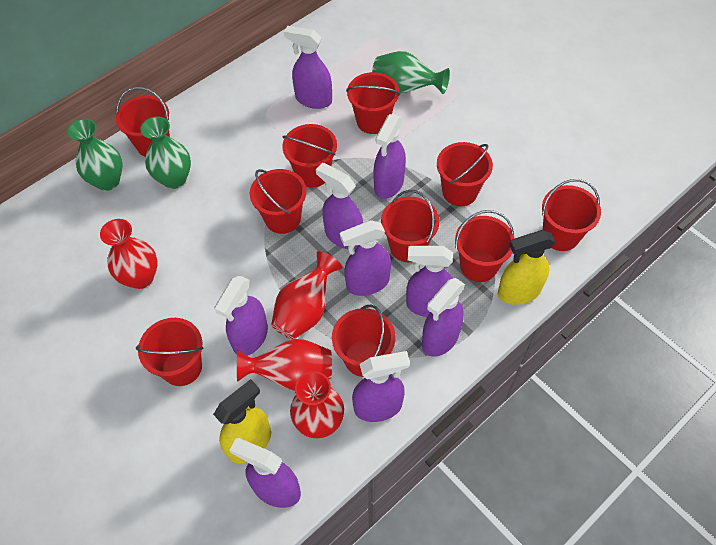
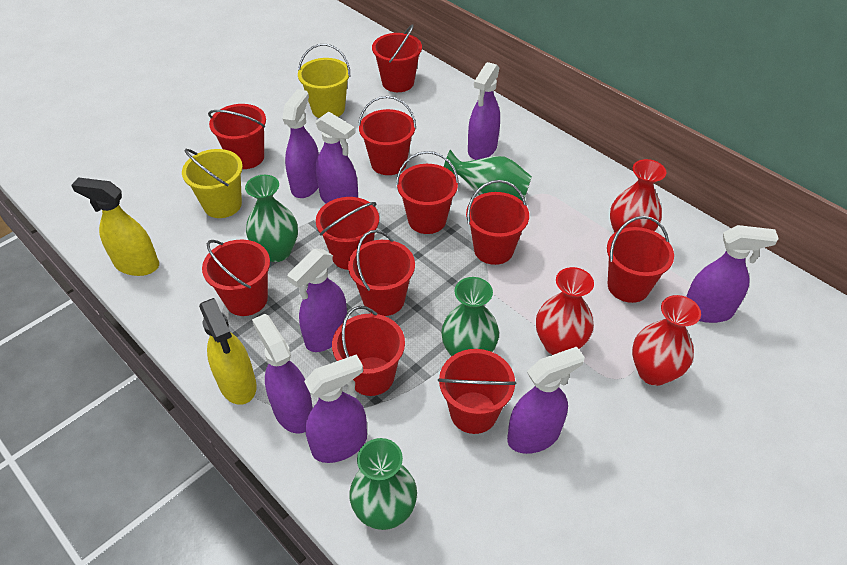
green vase: 3 -> 4
purple spray bottle: 9 -> 8
red bucket: 10 -> 11
red vase: 4 -> 3
yellow bucket: 0 -> 2

